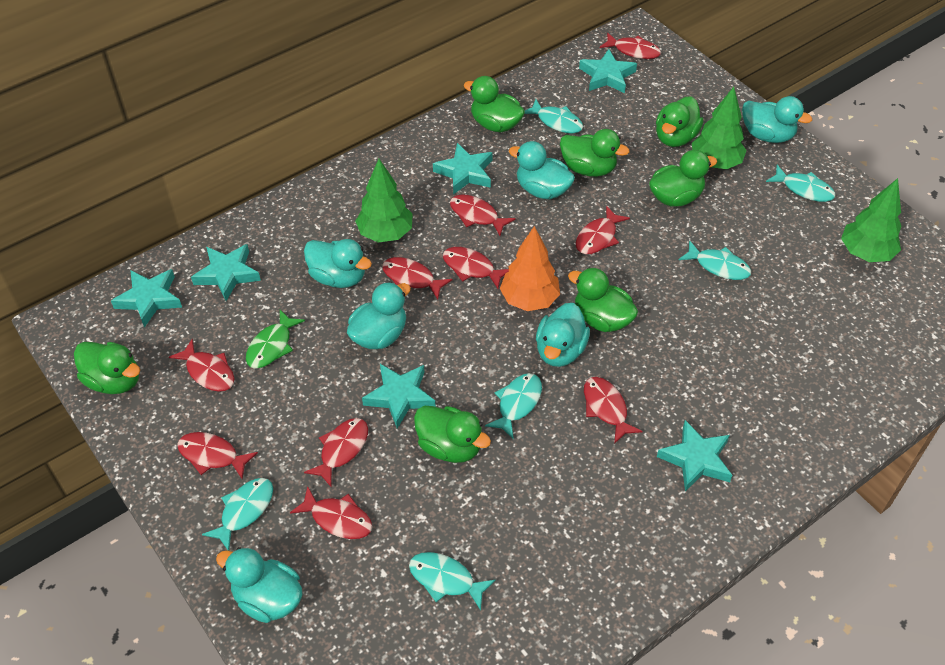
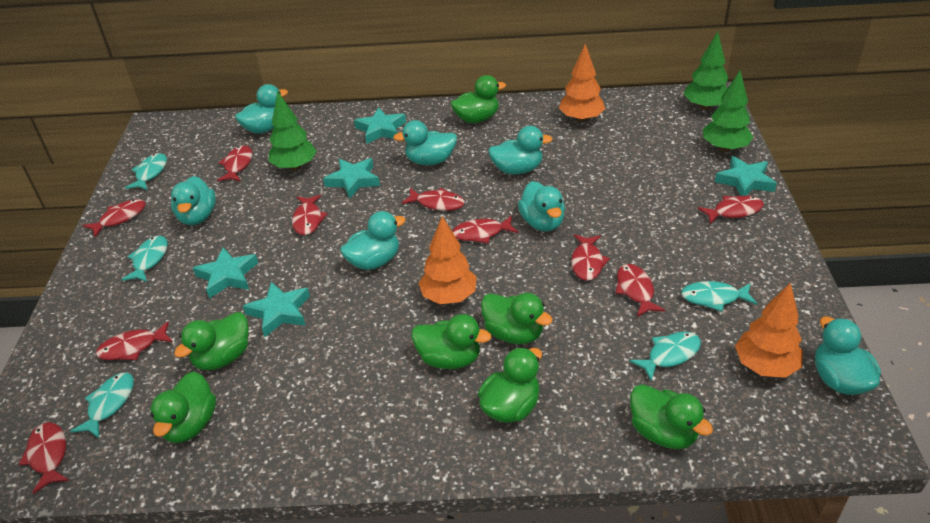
green fish: 1 -> 0
orange tree: 1 -> 3
turquoise duck: 6 -> 7
turquoise fish: 6 -> 5
turquoise star: 6 -> 5

